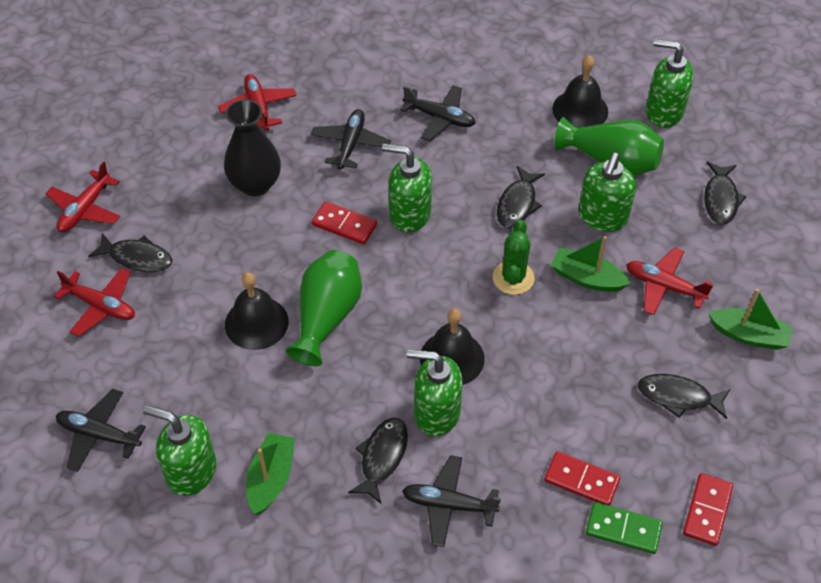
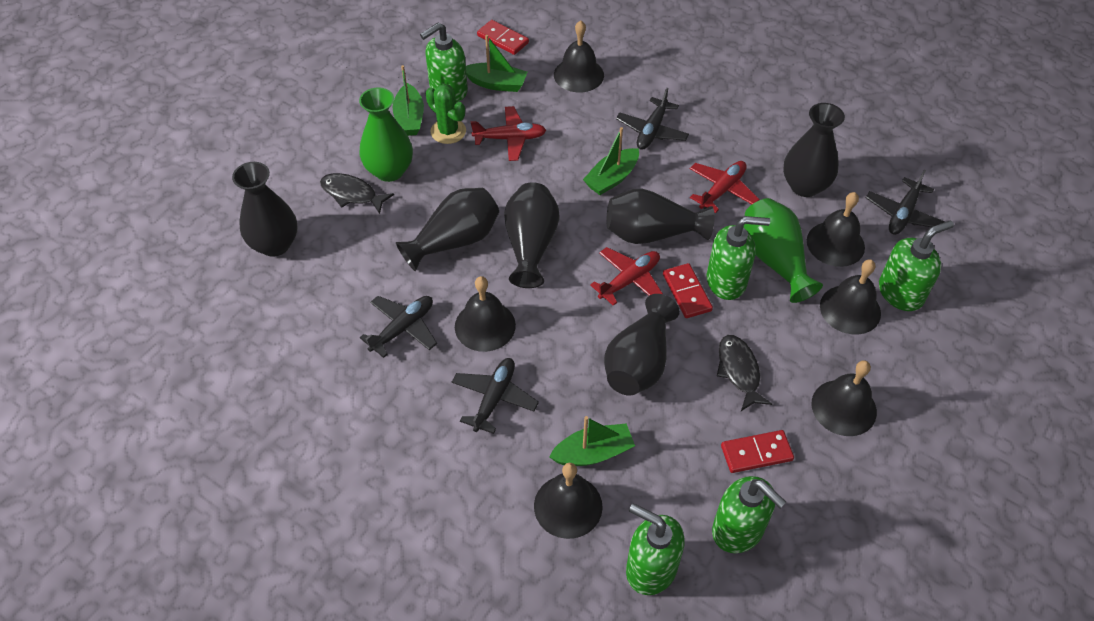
black bell: 3 -> 6
black fish: 5 -> 2
black vase: 1 -> 6
green boat: 3 -> 4
green domino: 1 -> 0
red plane: 4 -> 3

